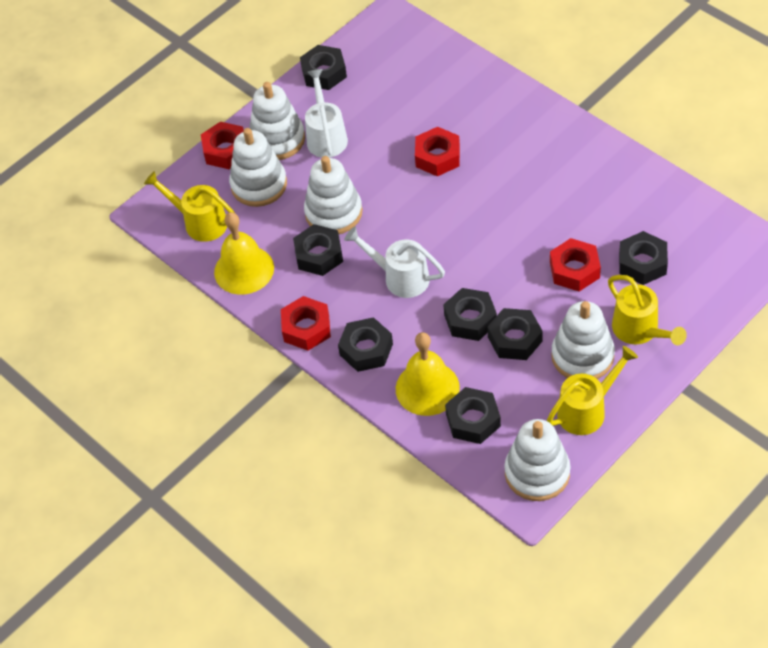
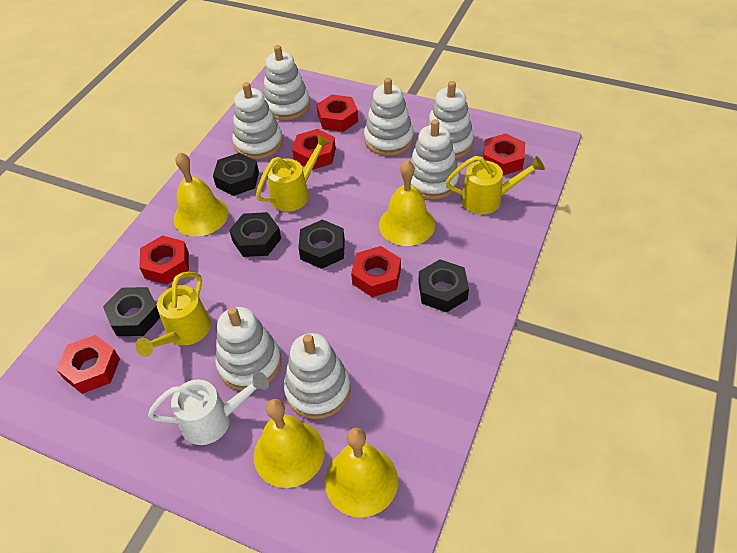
black nut: 7 -> 5
red nut: 4 -> 6
white stacking toy: 5 -> 7
white watering can: 2 -> 1
yellow bell: 2 -> 4

